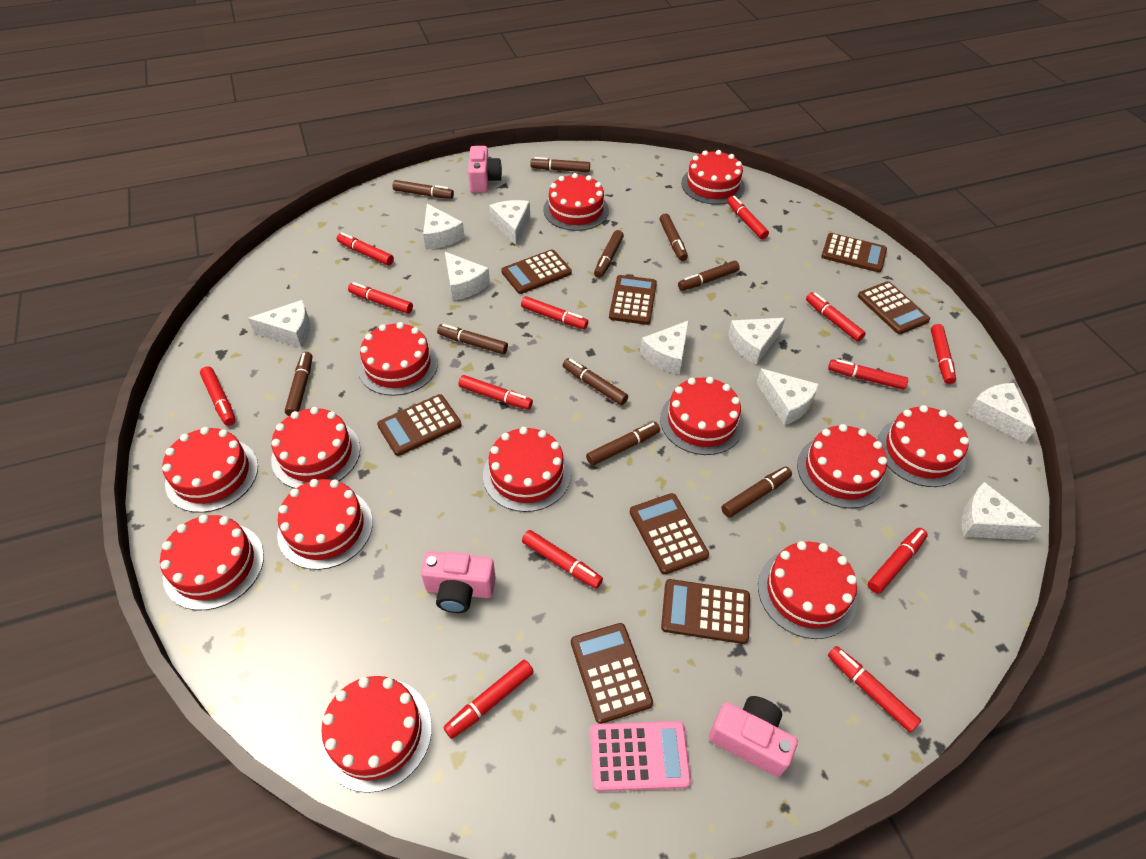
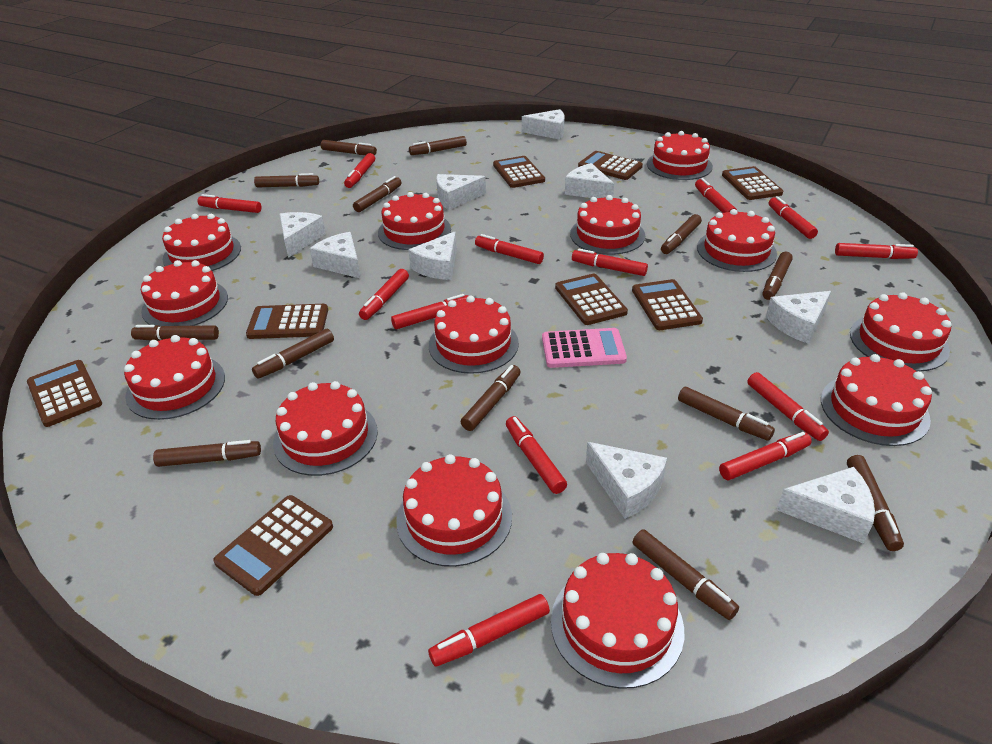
brown marker: 10 -> 13
pink camera: 3 -> 0

